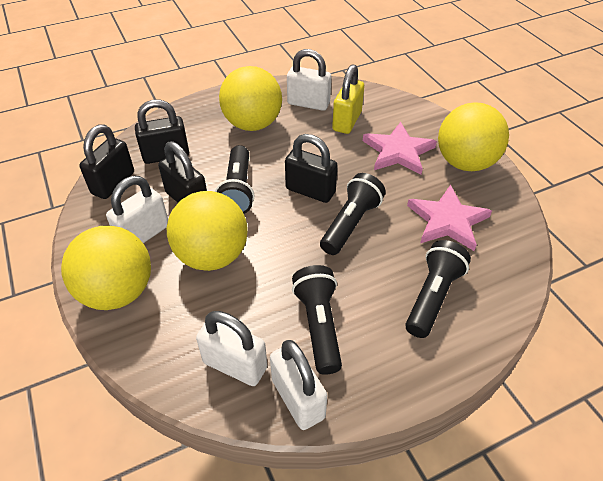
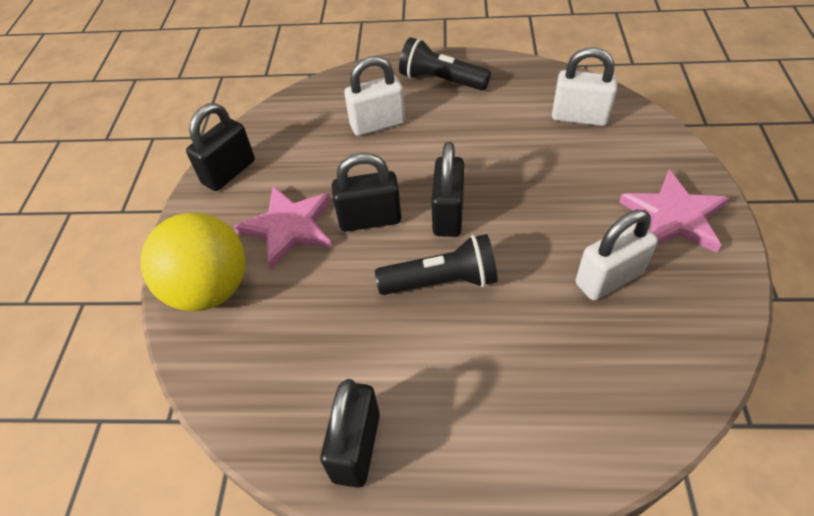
black flashlight: 4 -> 2
white padlock: 4 -> 3
yellow ball: 4 -> 1
yellow padlock: 1 -> 0

